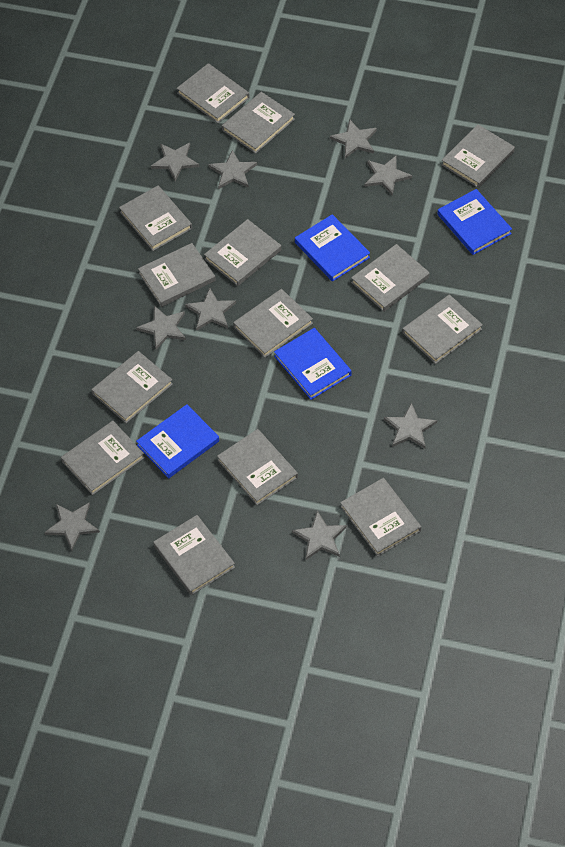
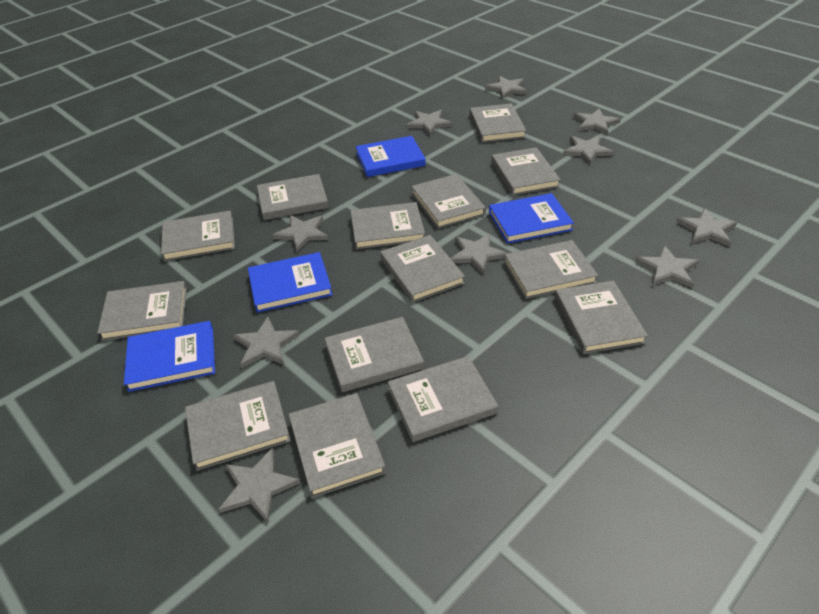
grey star: 9 -> 10

